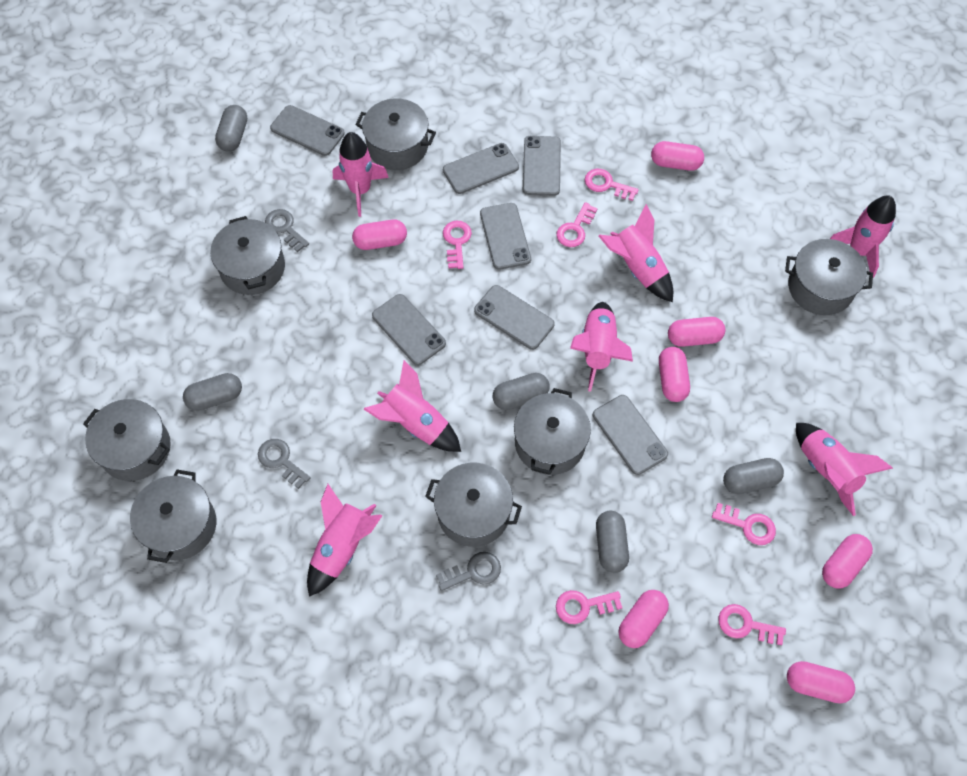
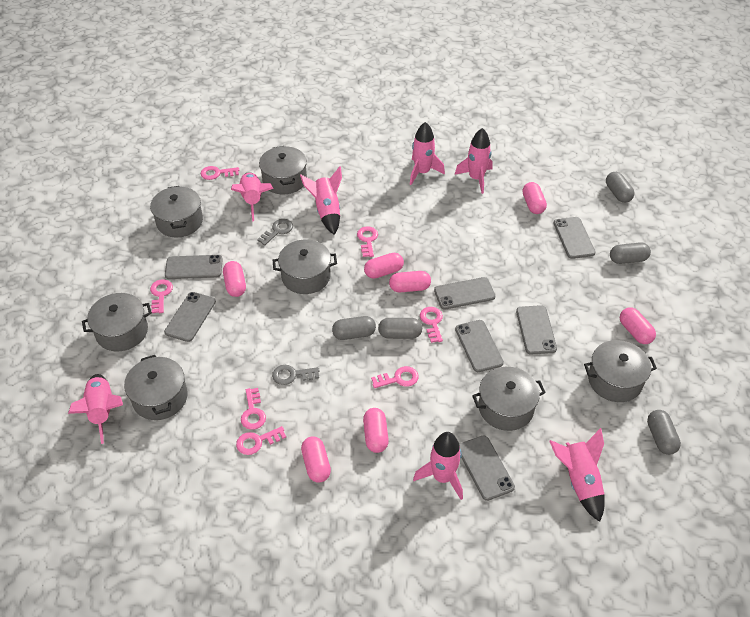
grey key: 3 -> 2
pink key: 6 -> 7

